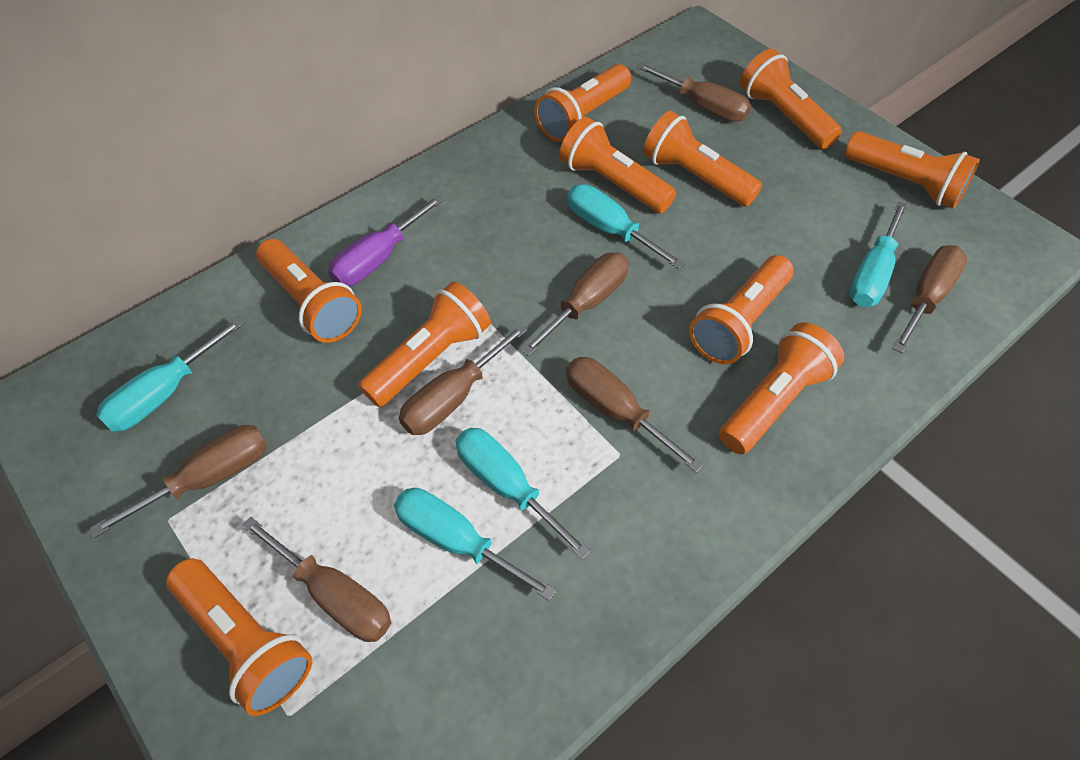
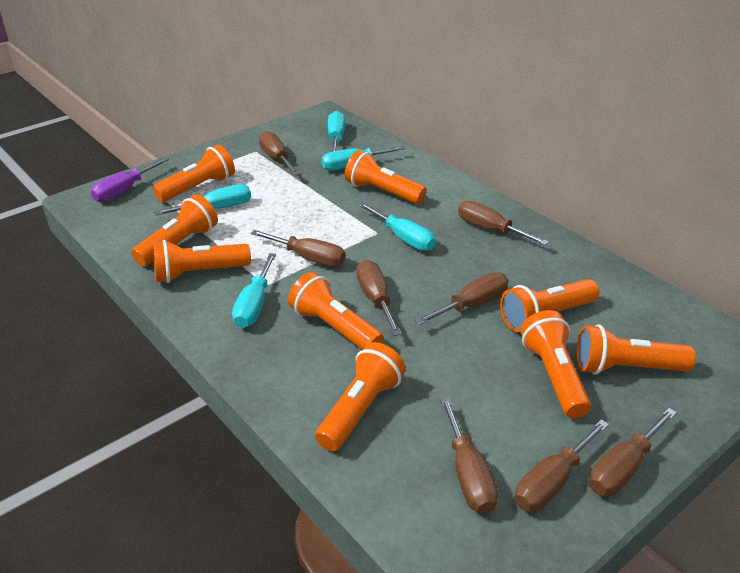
brown screwdriver: 7 -> 8
orange flashlight: 10 -> 9

